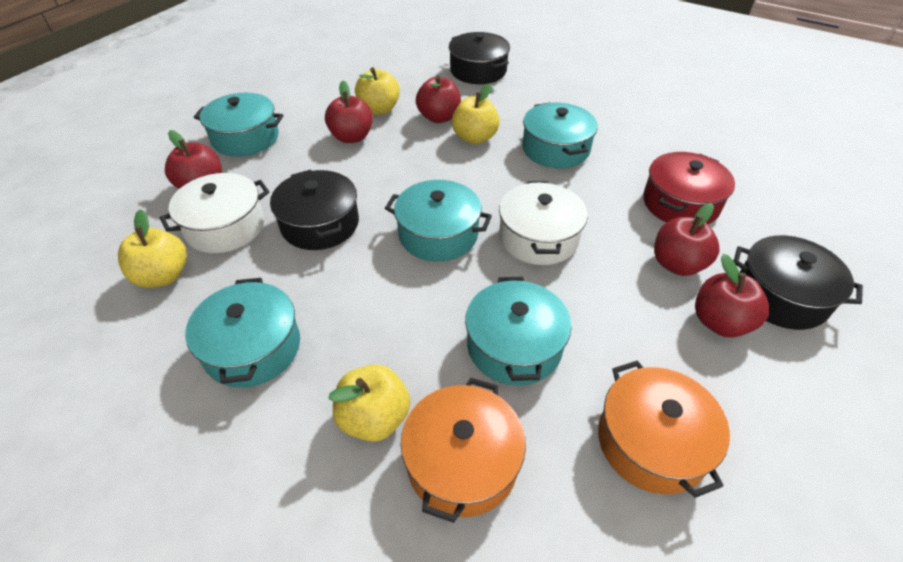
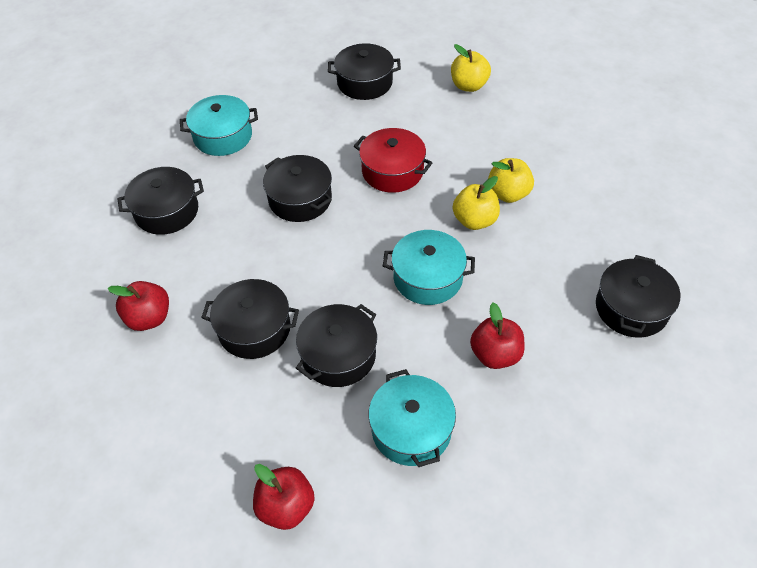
black pot: 3 -> 6
orange pot: 2 -> 0
red apple: 5 -> 3
turquoise pot: 5 -> 3
white pot: 2 -> 0
yellow apple: 4 -> 3

